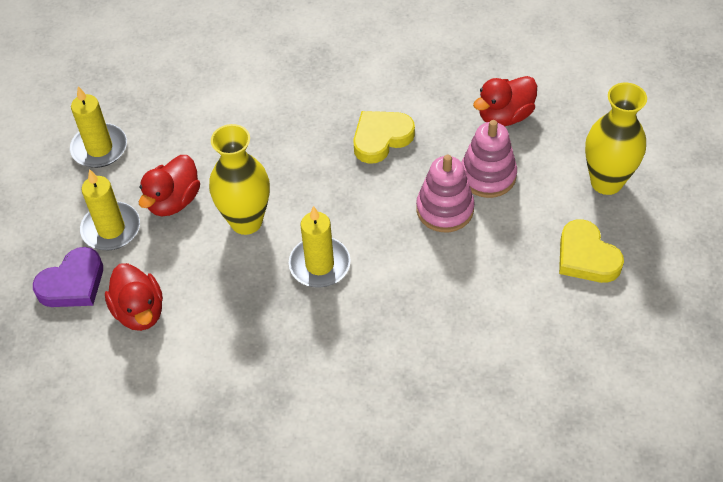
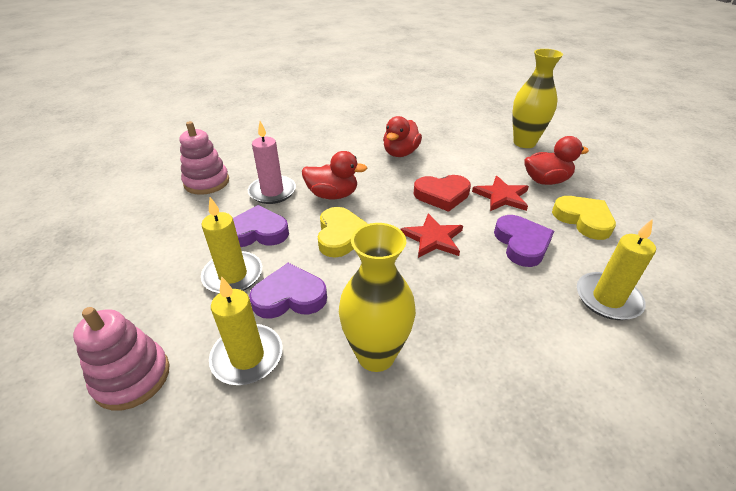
pink candle: 0 -> 1
purple heart: 1 -> 3
red heart: 0 -> 1
red star: 0 -> 2

